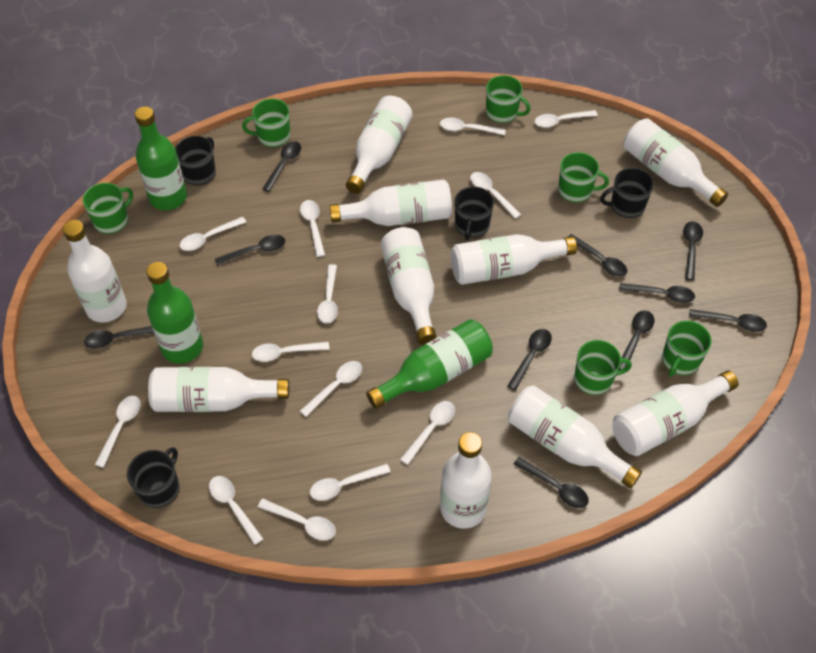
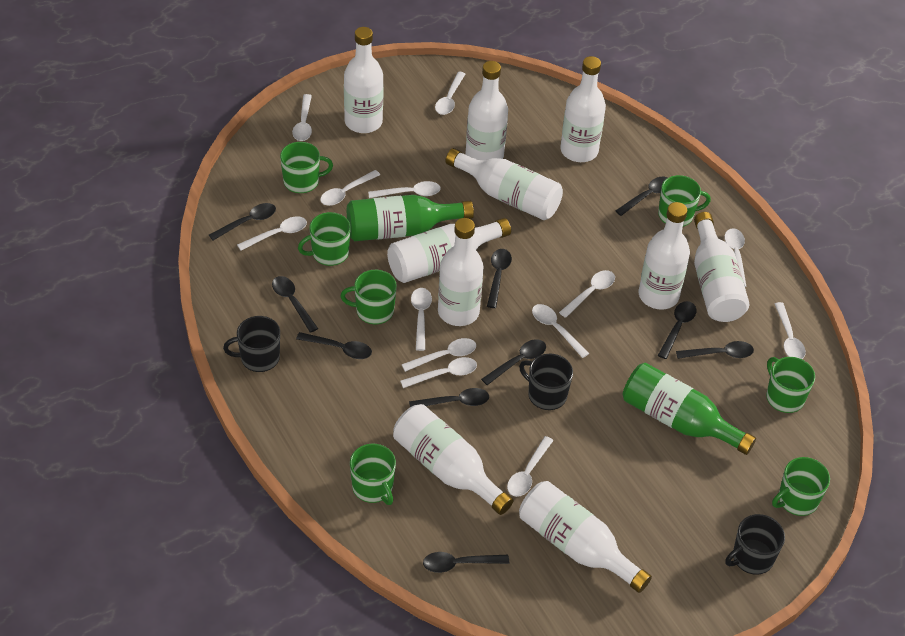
black mug: 4 -> 3
green bottle: 3 -> 2
green mug: 6 -> 7

